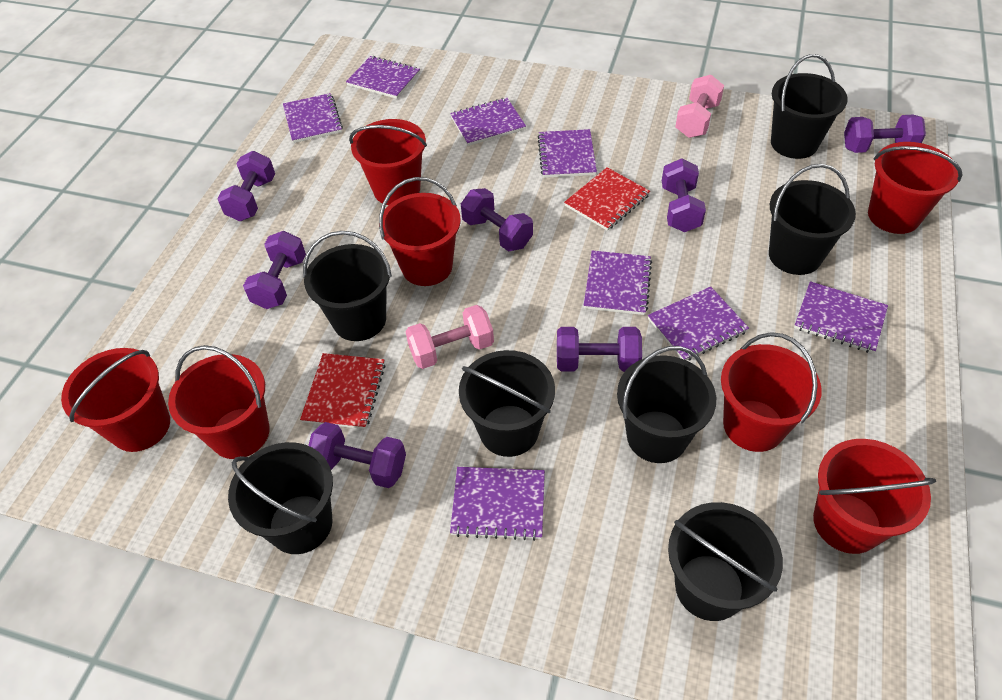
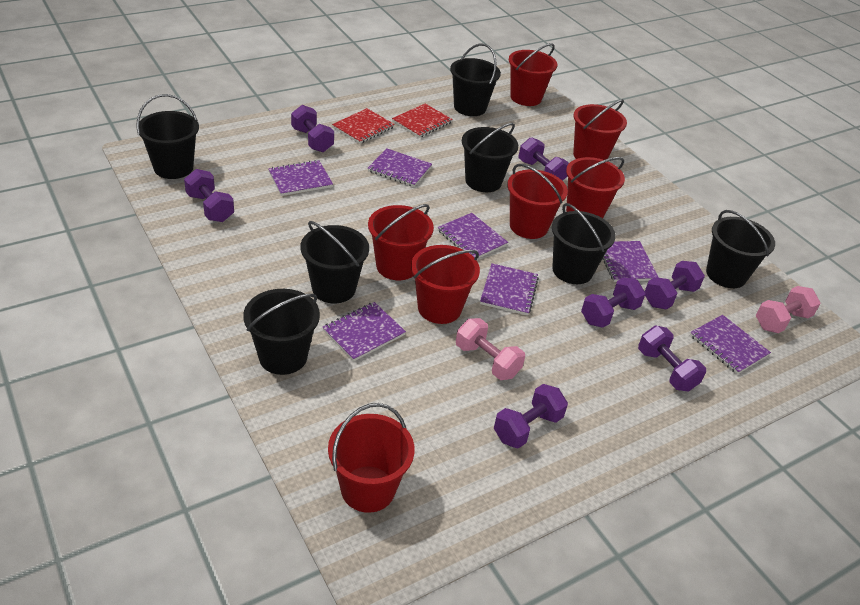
purple notebook: 8 -> 7

